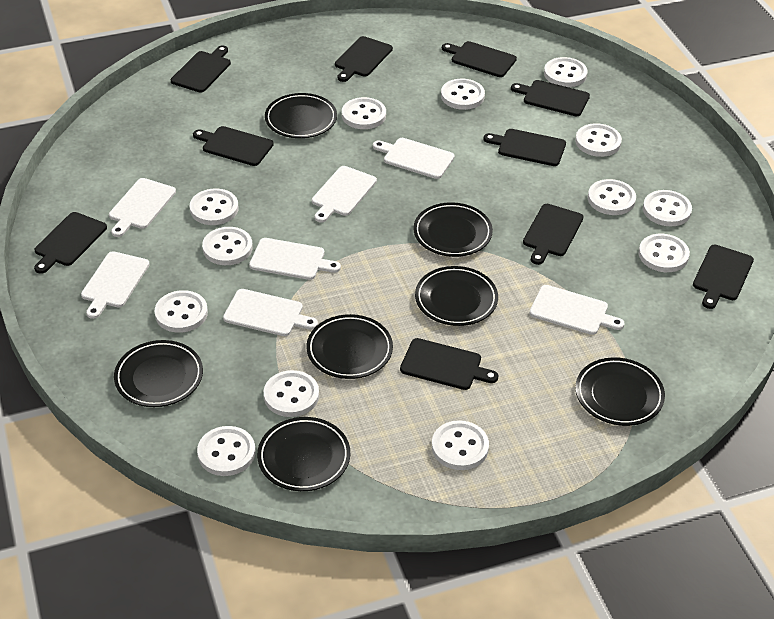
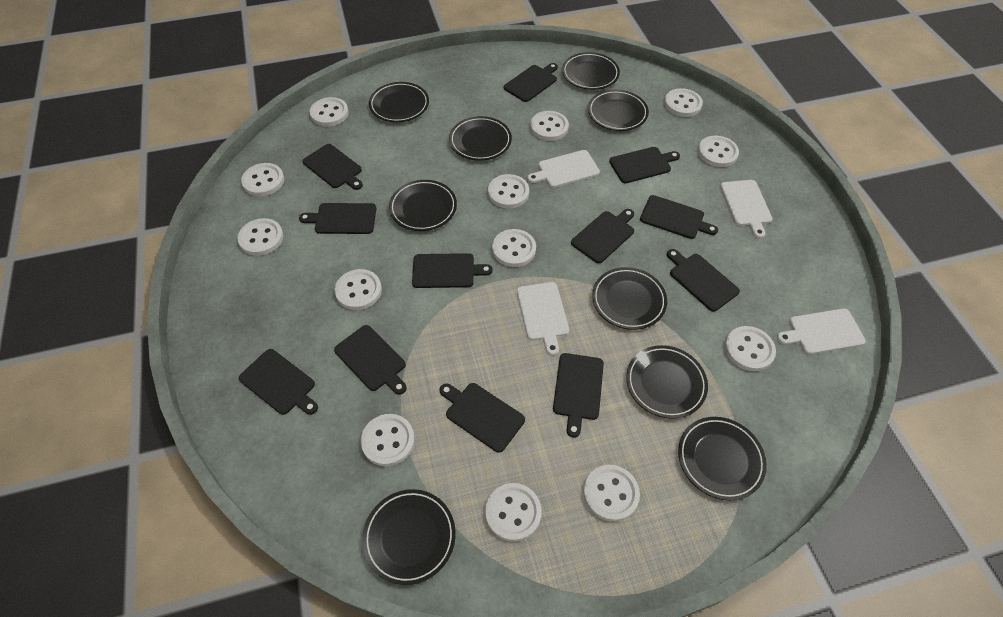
black cutting board: 10 -> 12
black plate: 7 -> 9
white cutting board: 7 -> 4

